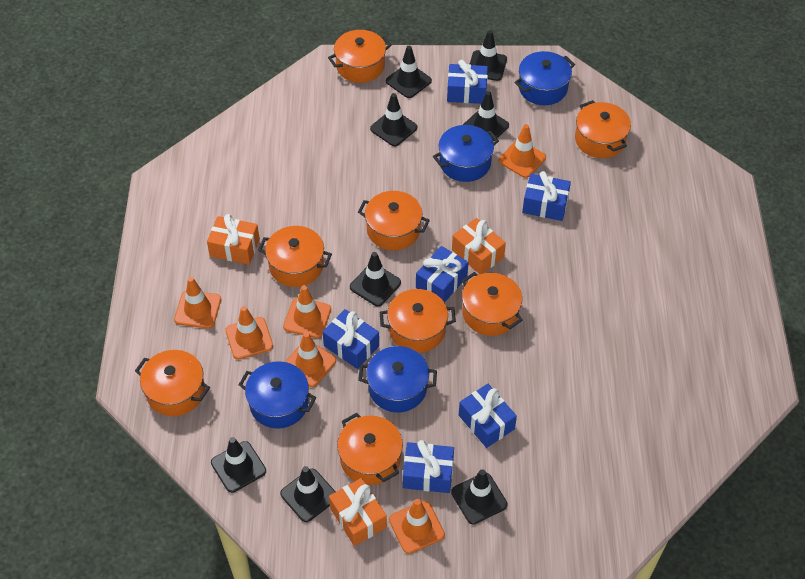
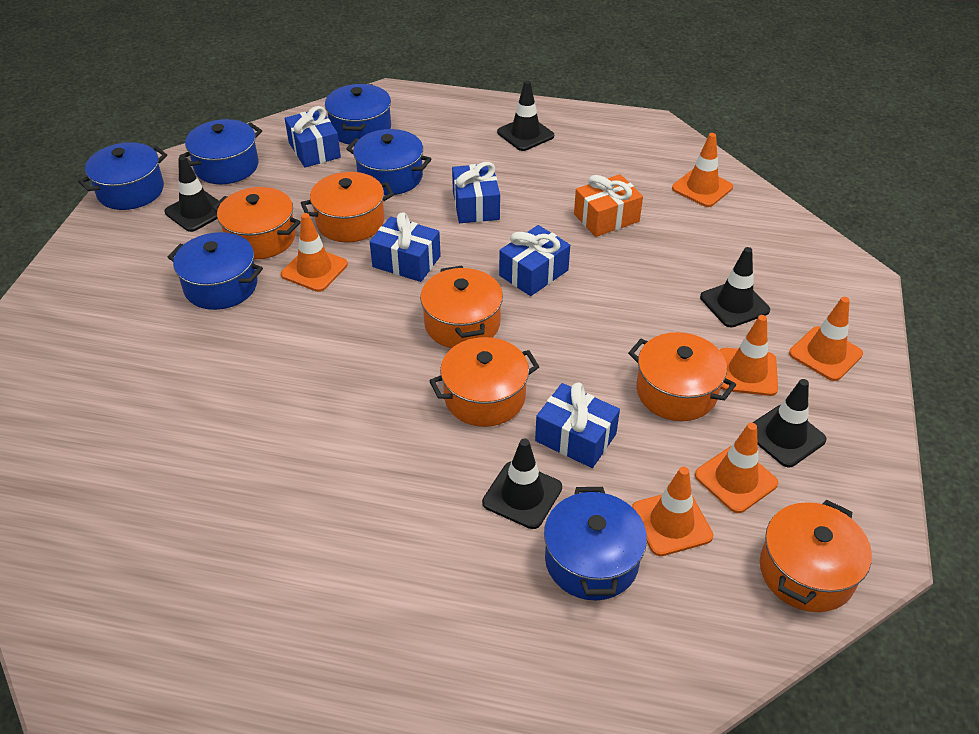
black traffic cone: 8 -> 5
blue gift: 6 -> 5
blue pot: 4 -> 6
orange gift: 3 -> 1
orange pot: 8 -> 6

